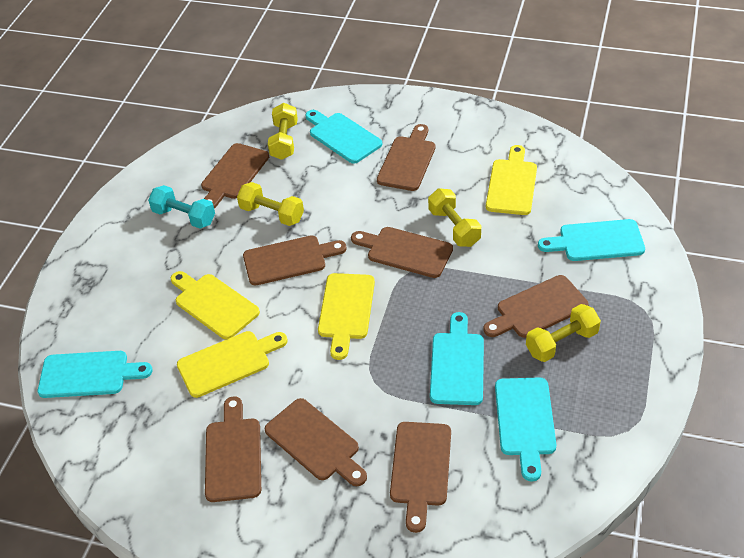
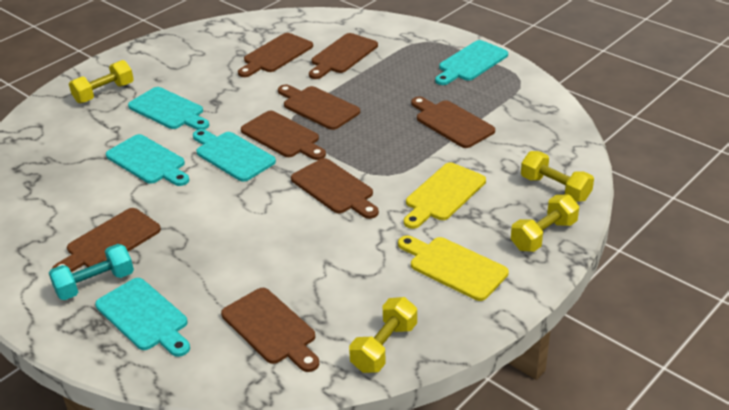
yellow cutting board: 4 -> 2

